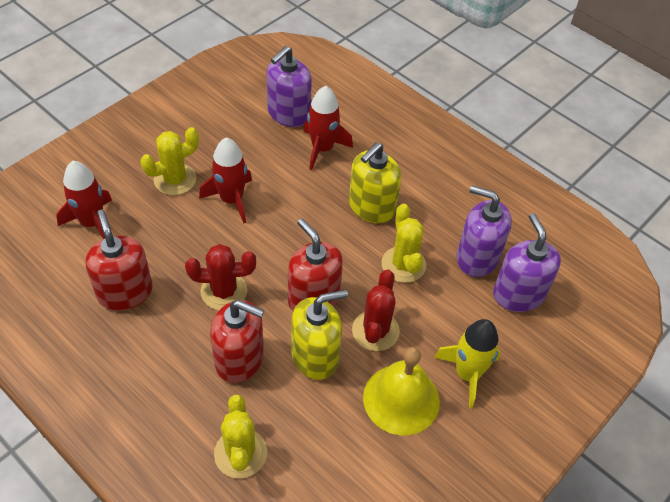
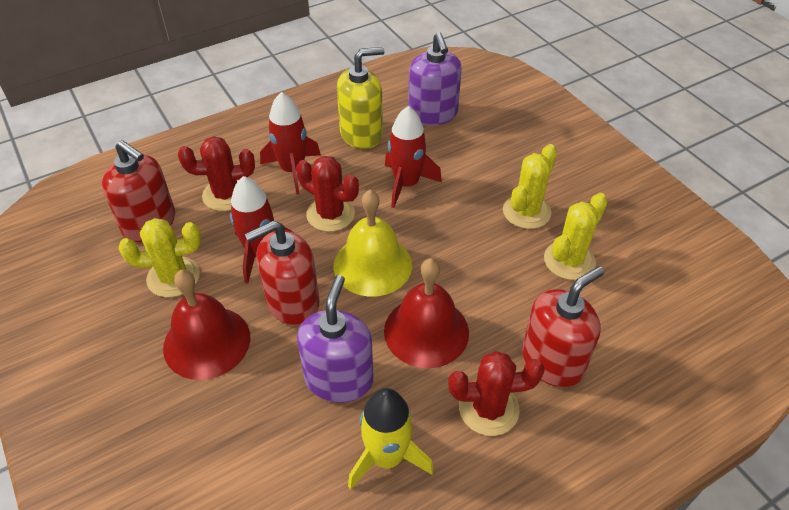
purple soap dispenser: 3 -> 2
red bell: 0 -> 2
red cactus: 2 -> 3
yellow soap dispenser: 2 -> 1

